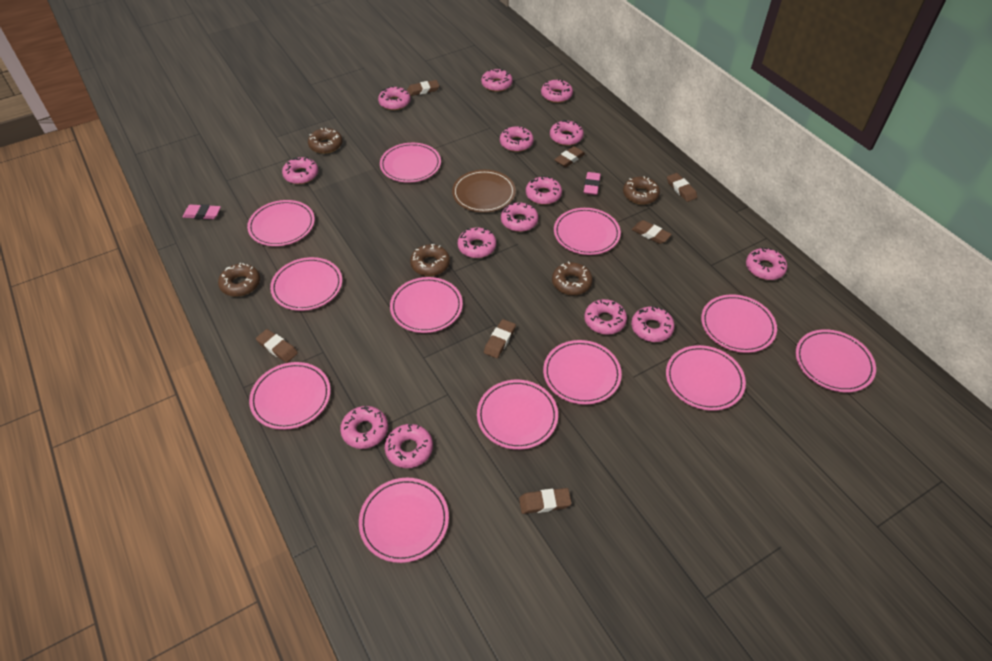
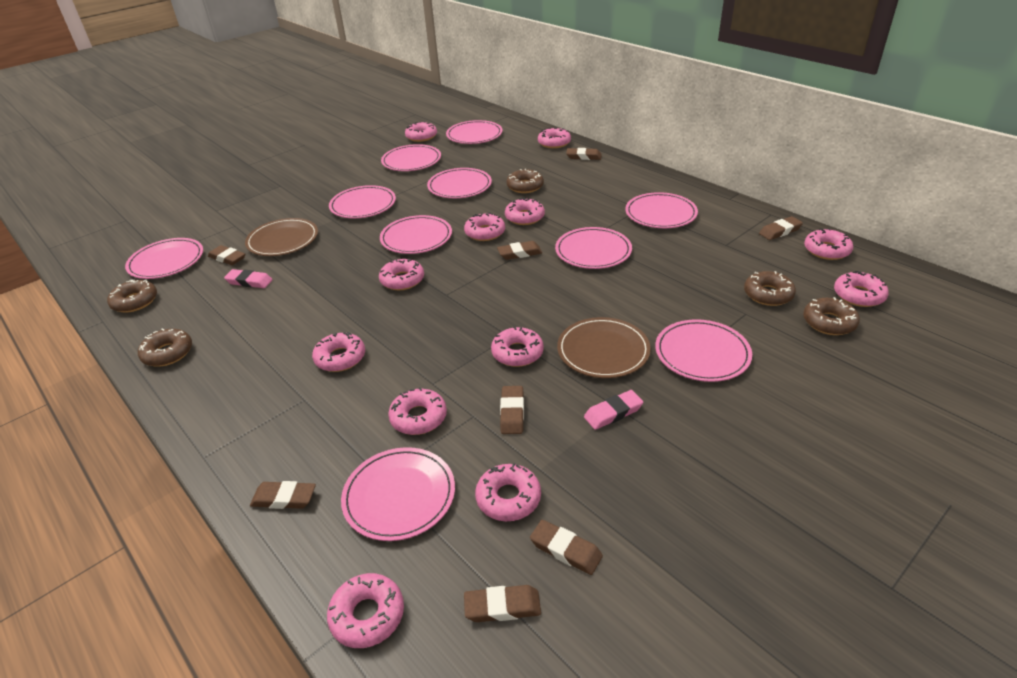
brown eraser: 7 -> 8
brown plate: 1 -> 2
pink donut: 14 -> 12
pink plate: 12 -> 10

